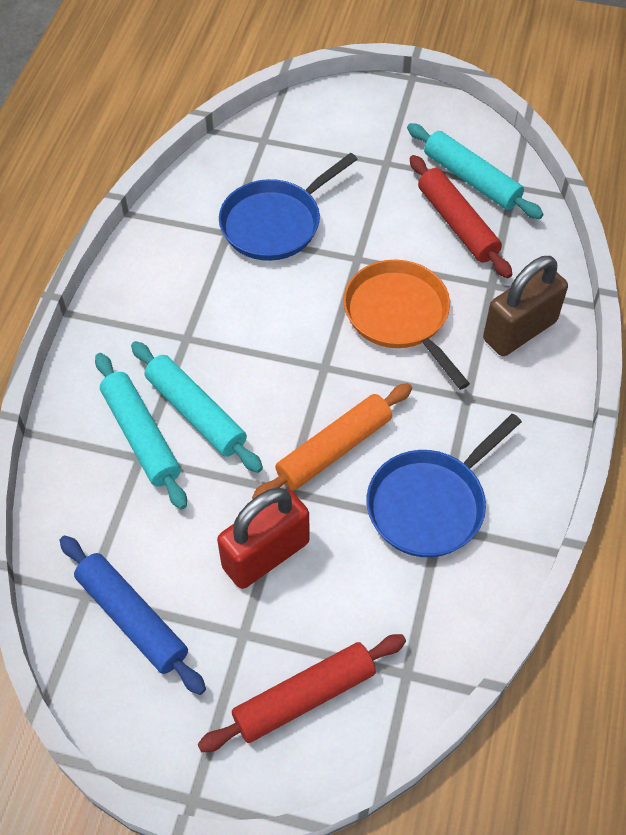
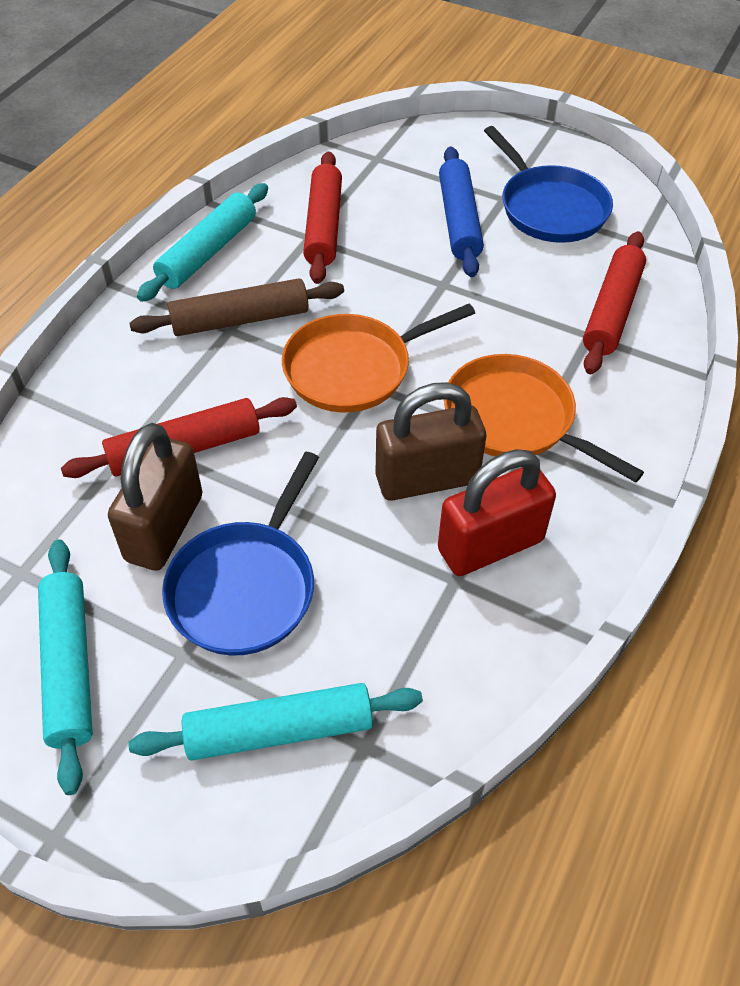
brown padlock: 1 -> 2
brown rolling pin: 0 -> 1
orange pan: 1 -> 2
orange rolling pin: 1 -> 0
red rolling pin: 2 -> 3

